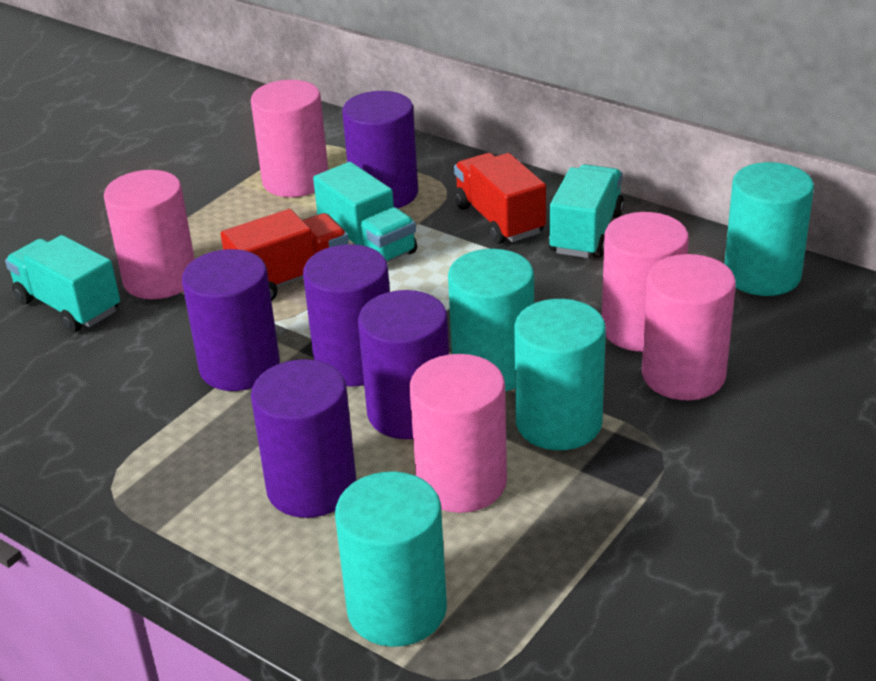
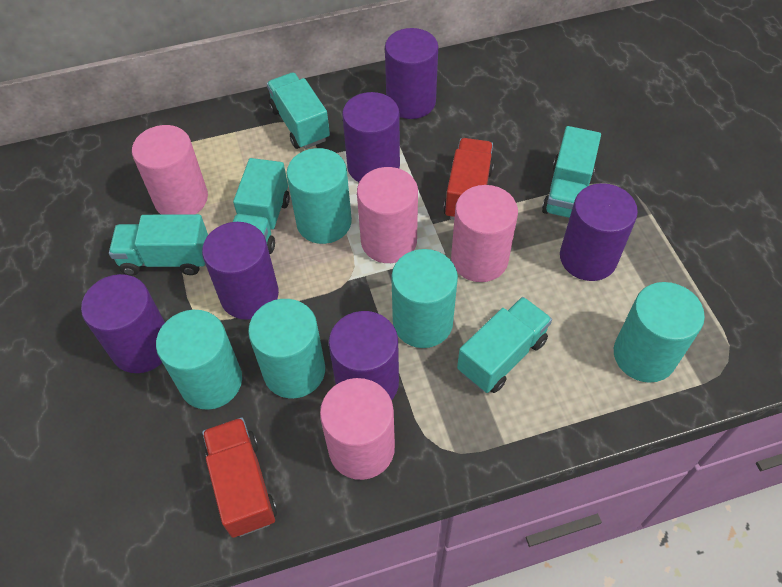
pink cylinder: 5 -> 4
purple cylinder: 5 -> 6
turquoise cylinder: 4 -> 5
turquoise truck: 3 -> 5

